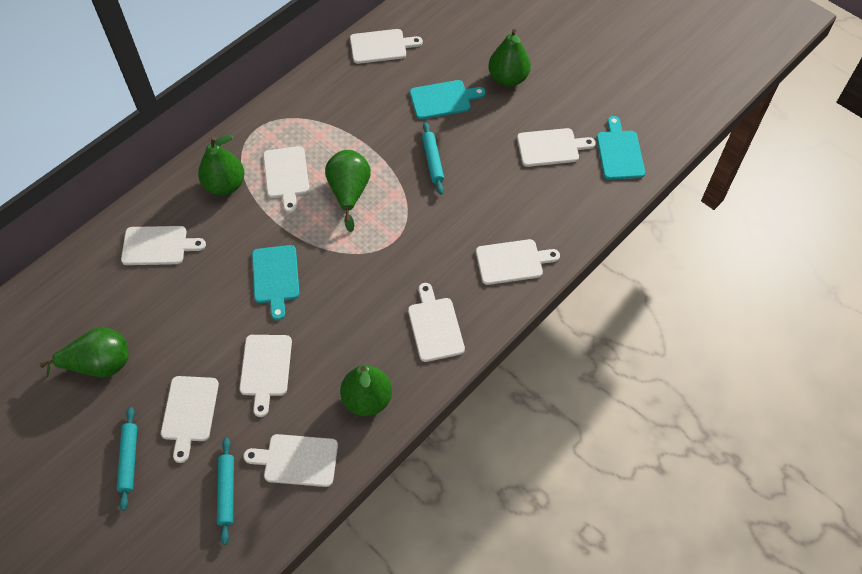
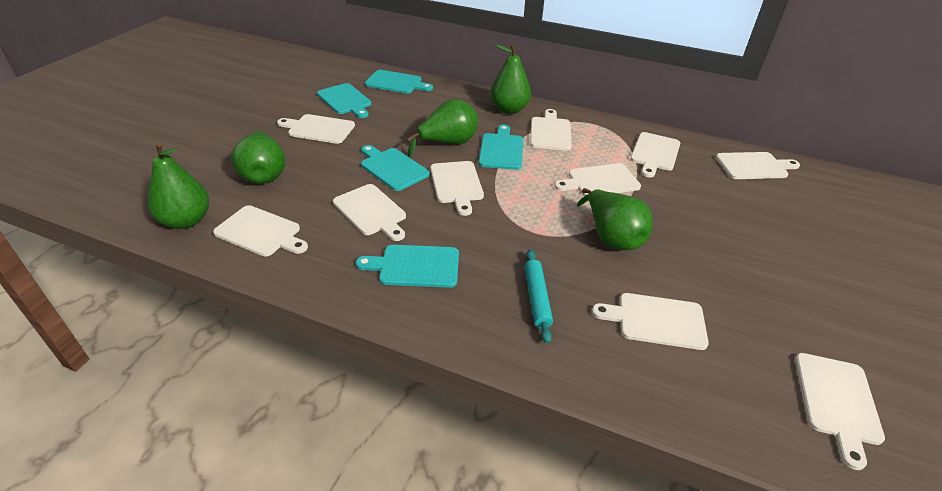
turquoise cutting board: 3 -> 5
turquoise rolling pin: 3 -> 1
white cutting board: 9 -> 10

